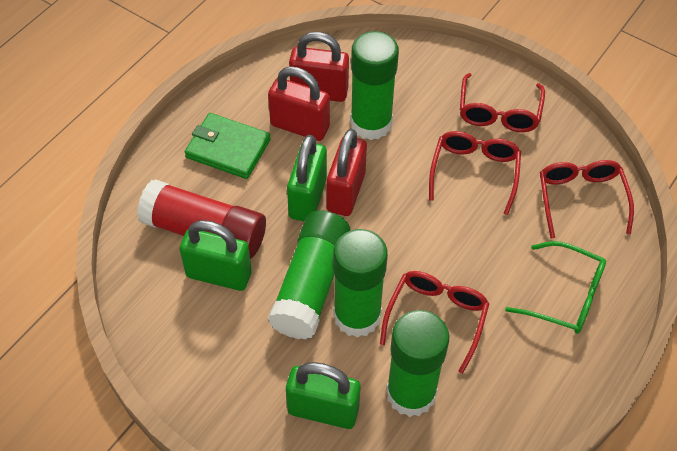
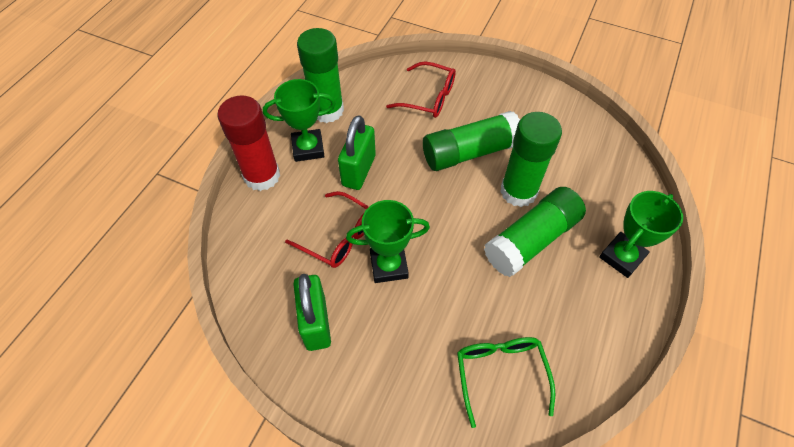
green padlock: 3 -> 2
green trophy: 0 -> 3
green wallet: 1 -> 0
red glasses: 4 -> 2
red padlock: 3 -> 0

